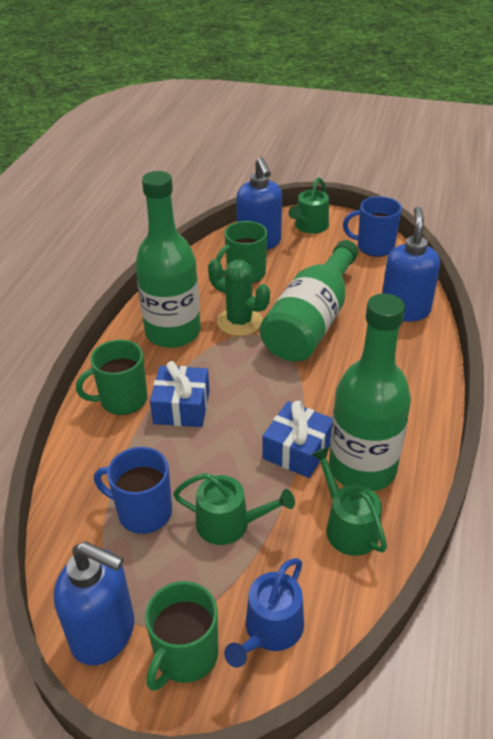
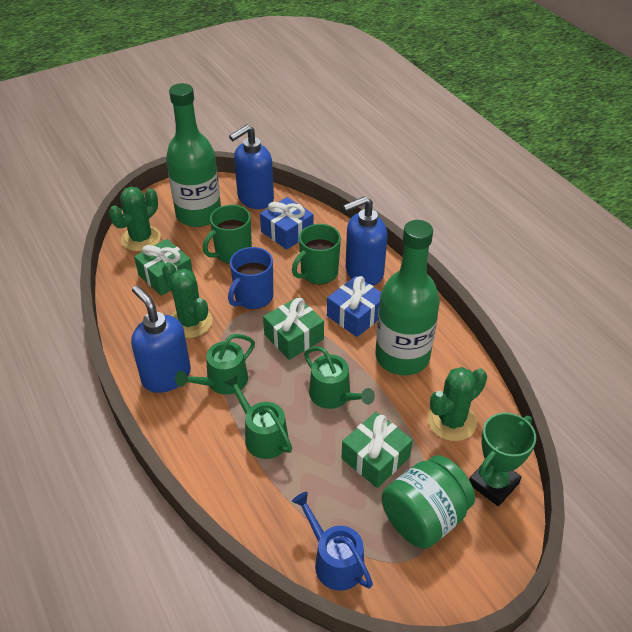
blue mug: 2 -> 1
green bottle: 3 -> 2
green cactus: 1 -> 3
green gift: 0 -> 3
green jar: 0 -> 1
green mug: 3 -> 2
green trophy: 0 -> 1

